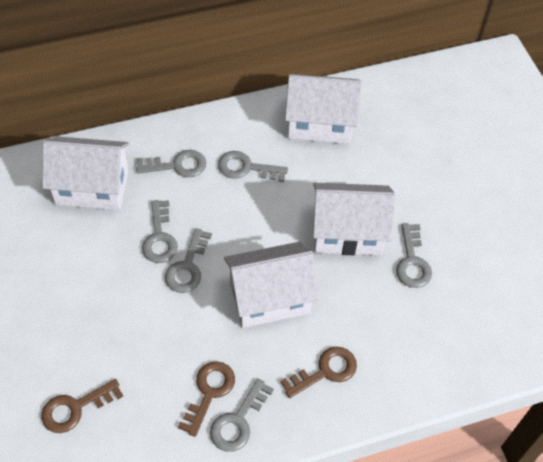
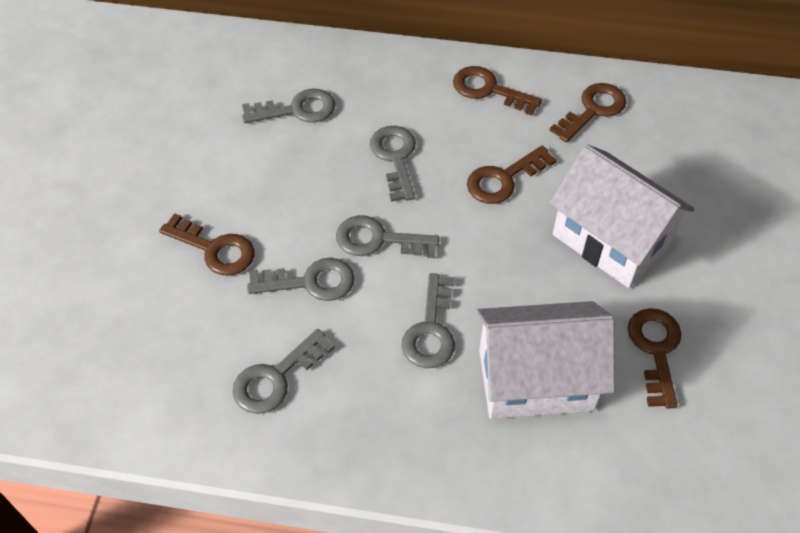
brown key: 3 -> 5
white house: 4 -> 2

